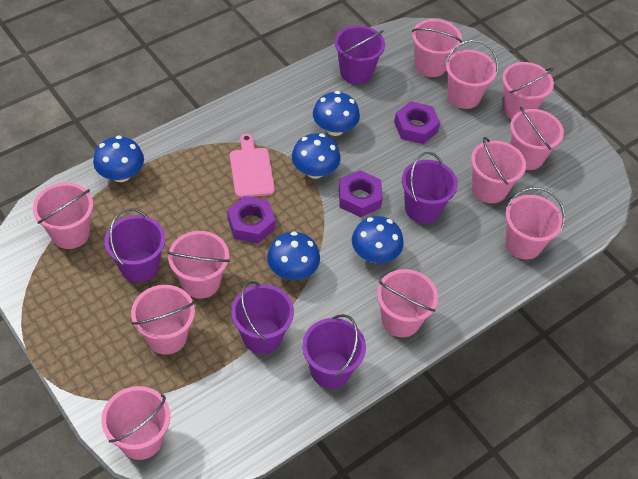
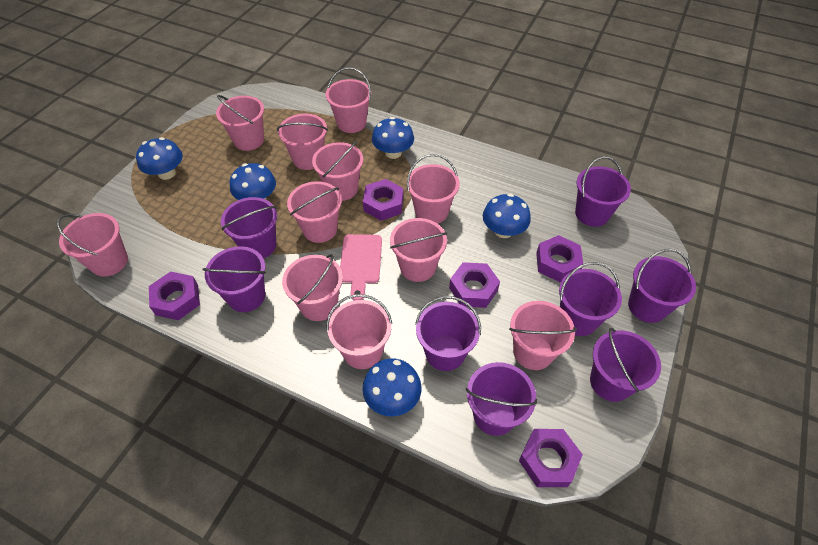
purple bucket: 5 -> 8
purple nut: 3 -> 5

